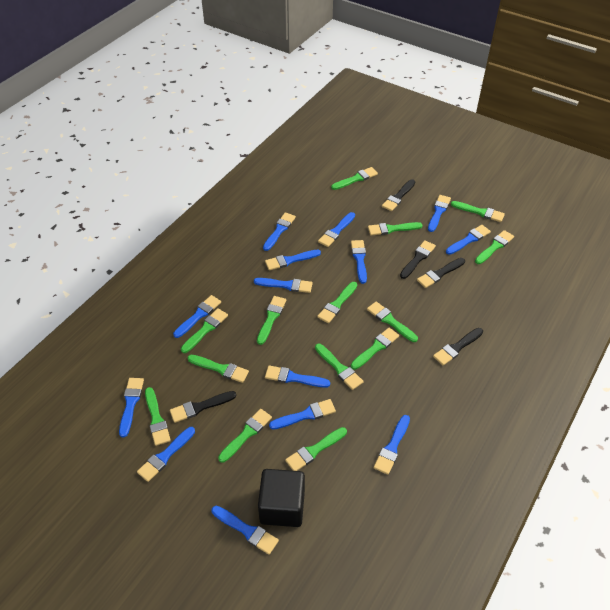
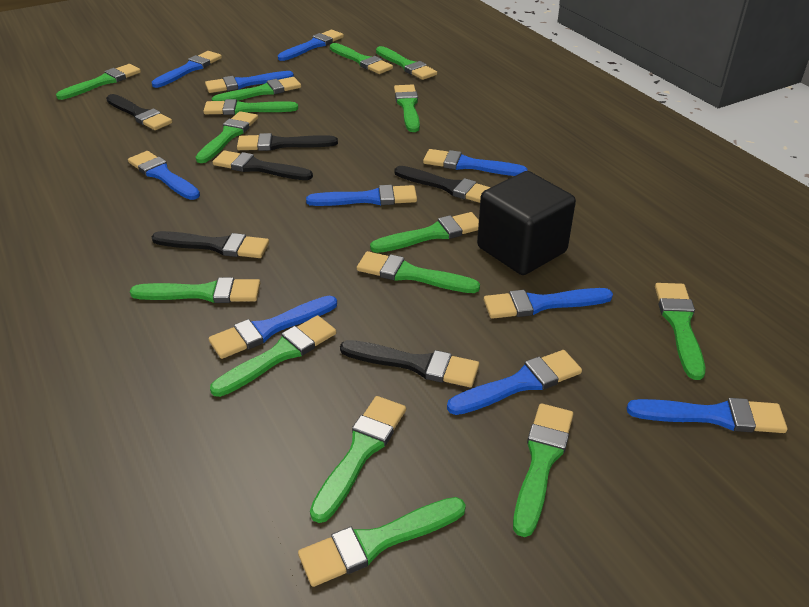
black brush: 5 -> 6
blue brush: 14 -> 10
green brush: 14 -> 15

